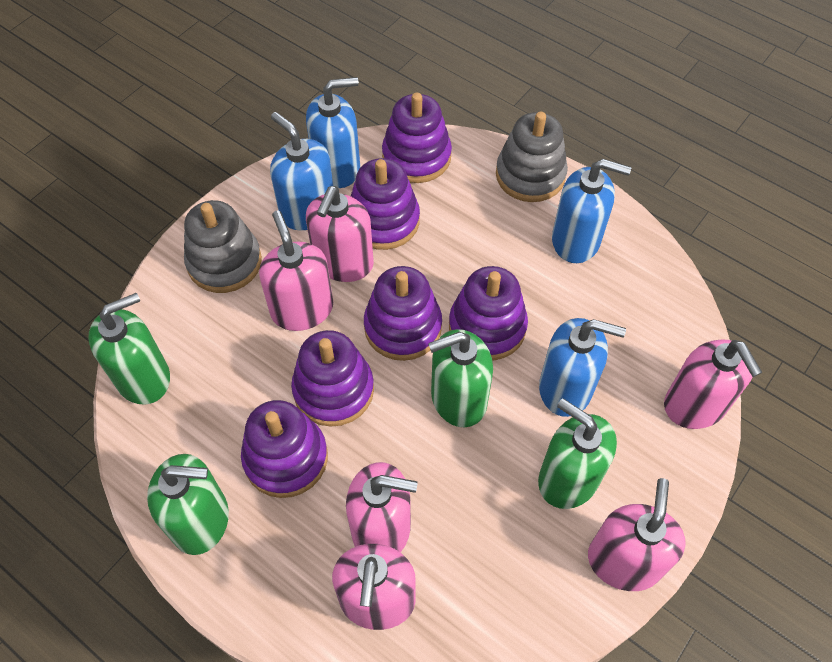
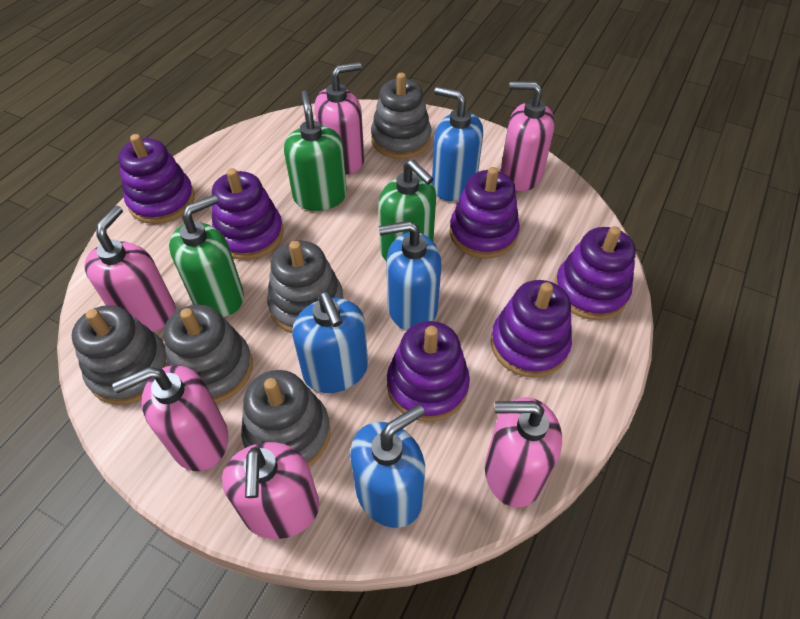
green soap dispenser: 4 -> 3
grey stacking toy: 2 -> 5

